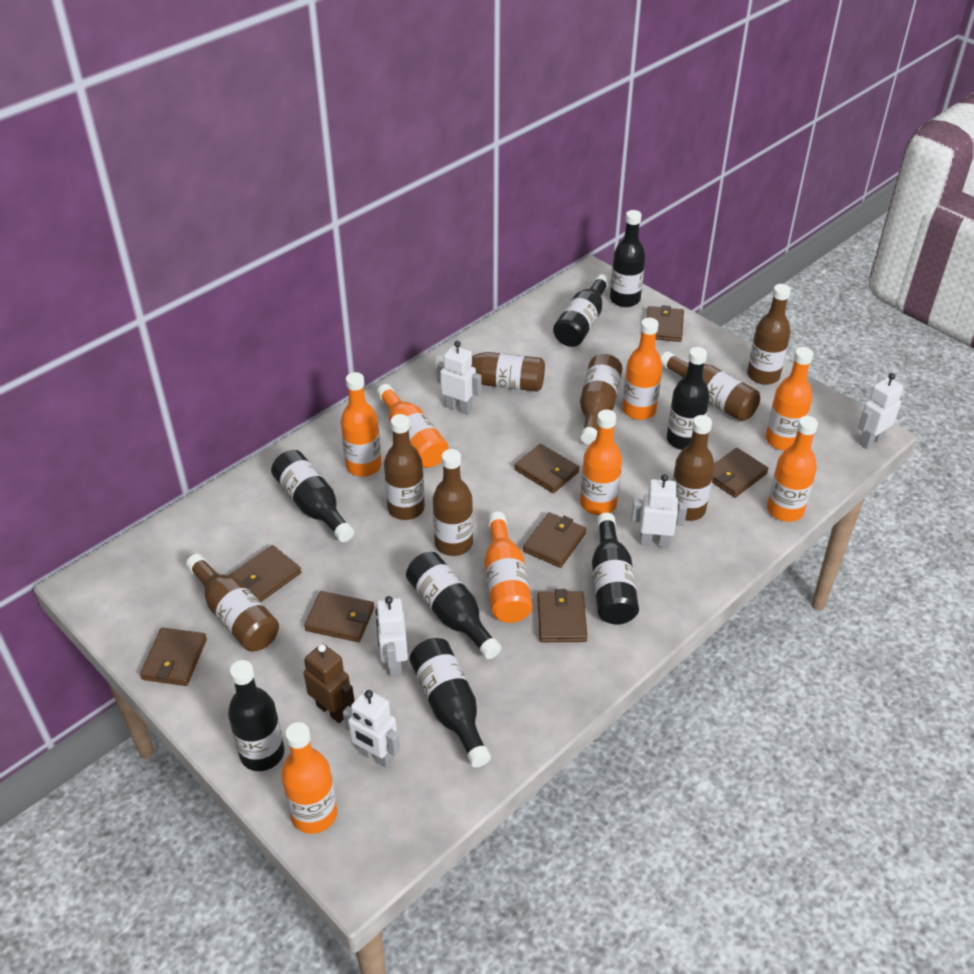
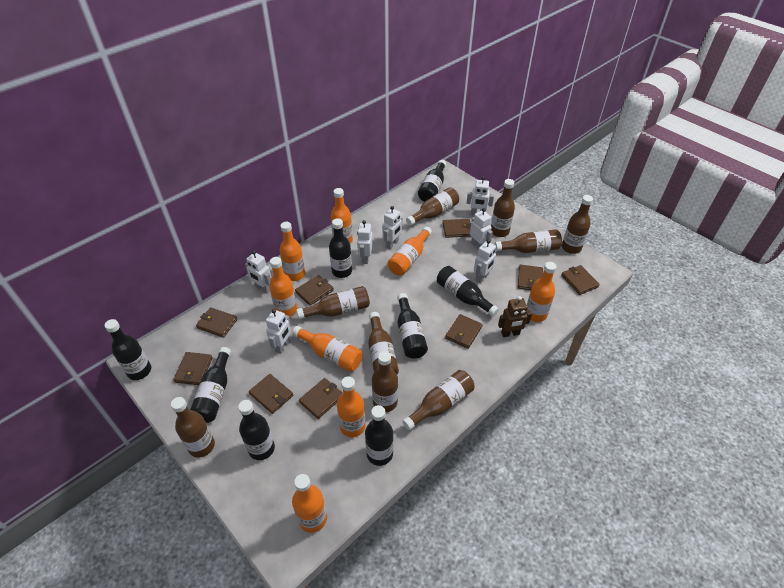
brown bottle: 8 -> 9
brown wallet: 8 -> 9
white robot: 5 -> 7

